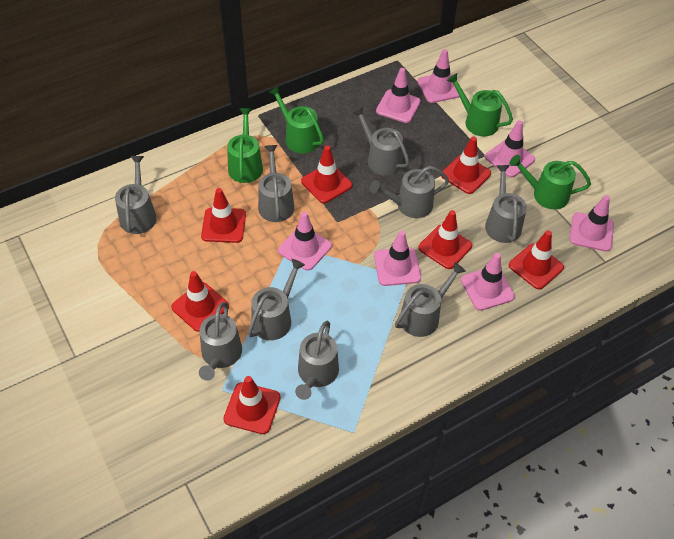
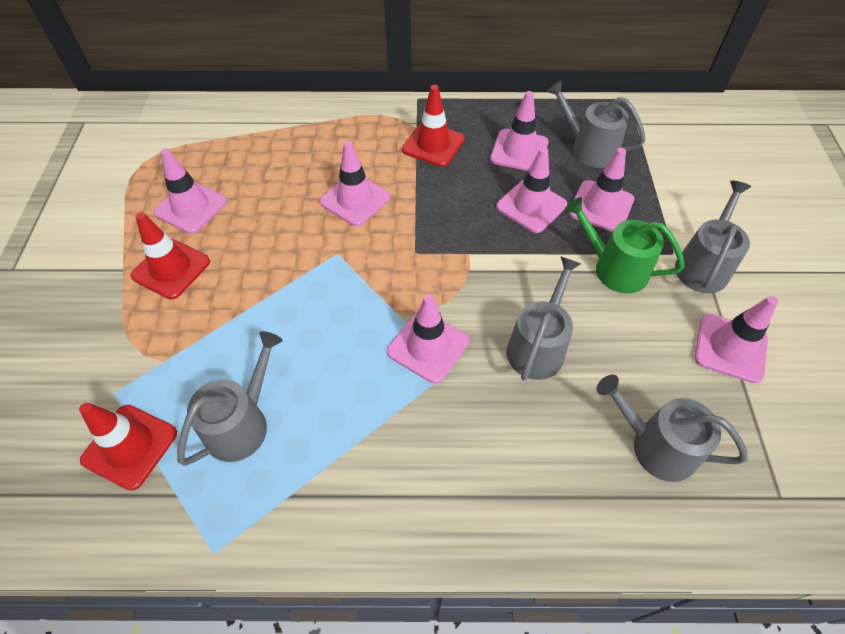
green watering can: 4 -> 1
grey watering can: 9 -> 5
red traffic cone: 7 -> 3

